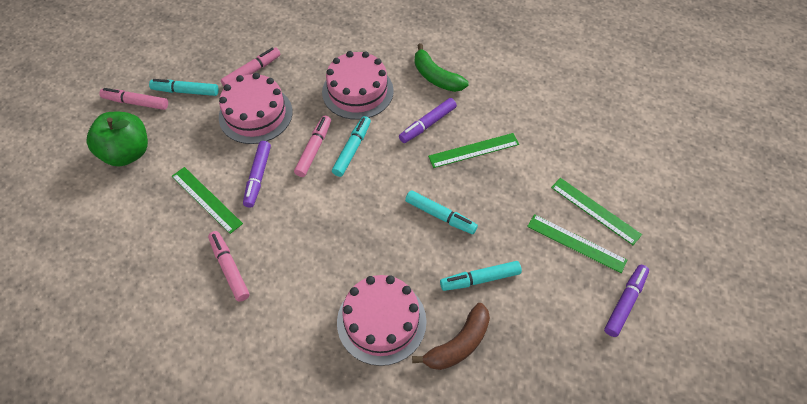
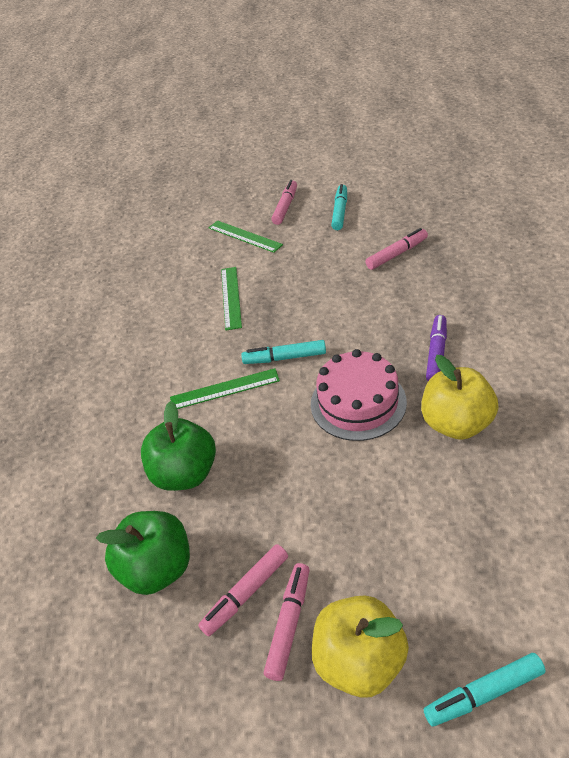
brown banana: 1 -> 0
green apple: 1 -> 2
green banana: 1 -> 0
green ruler: 4 -> 3
pink cake: 3 -> 1
purple marker: 3 -> 1
turquoise marker: 4 -> 3
yellow apple: 0 -> 2

